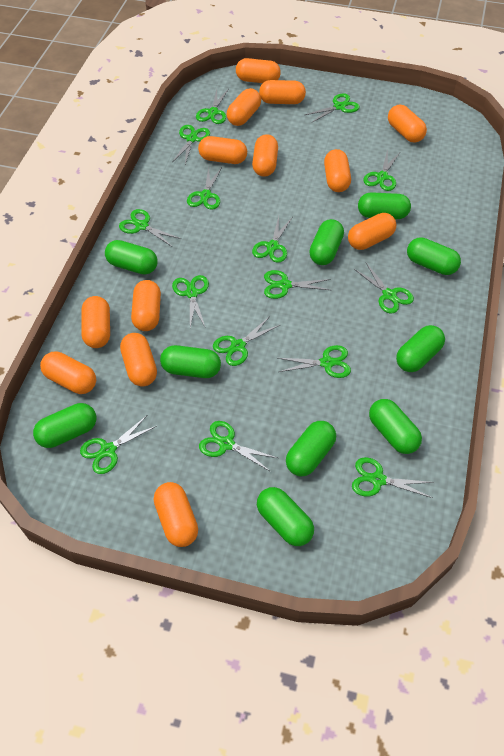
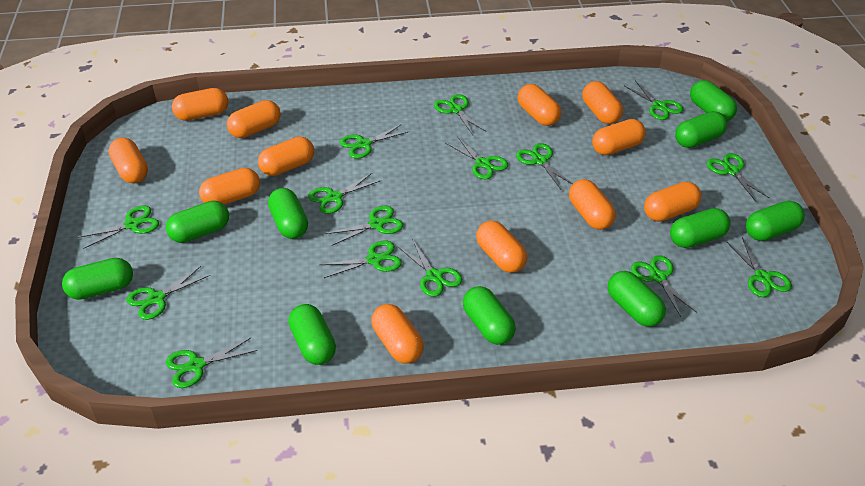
orange capsule: 13 -> 12

